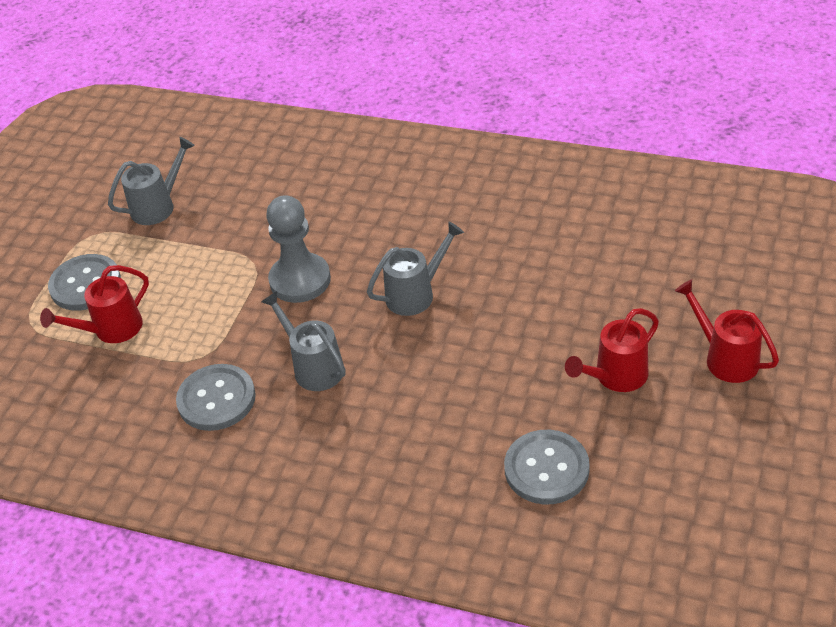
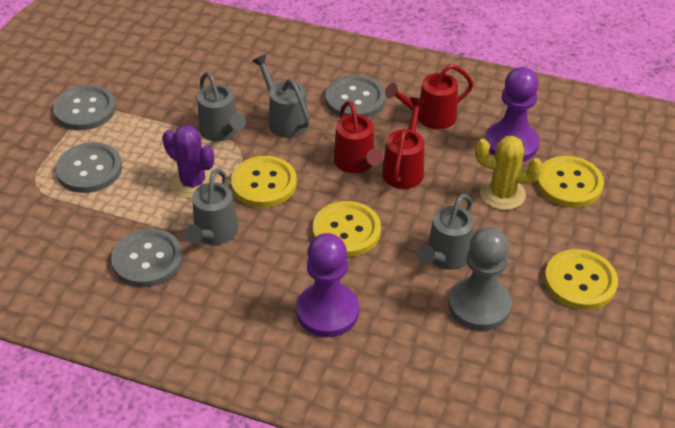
grey button: 3 -> 4
grey watering can: 3 -> 4
purple cactus: 0 -> 1
purple pawn: 0 -> 2
yellow button: 0 -> 4
yellow cactus: 0 -> 1

